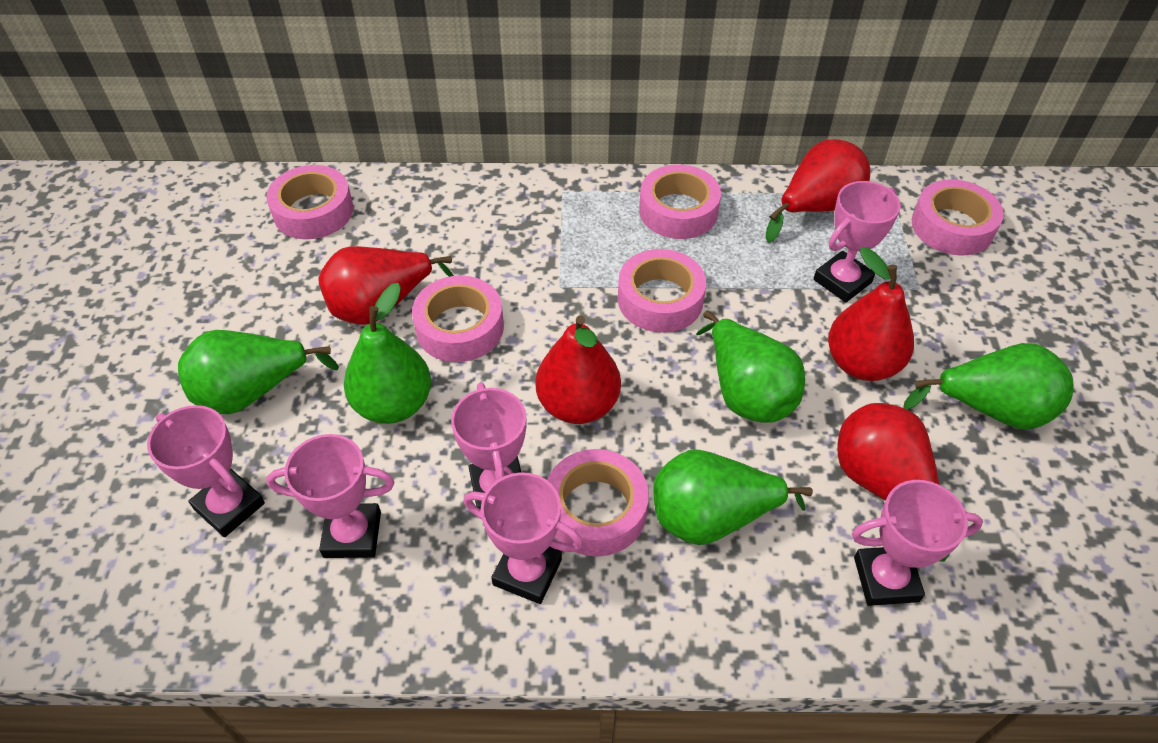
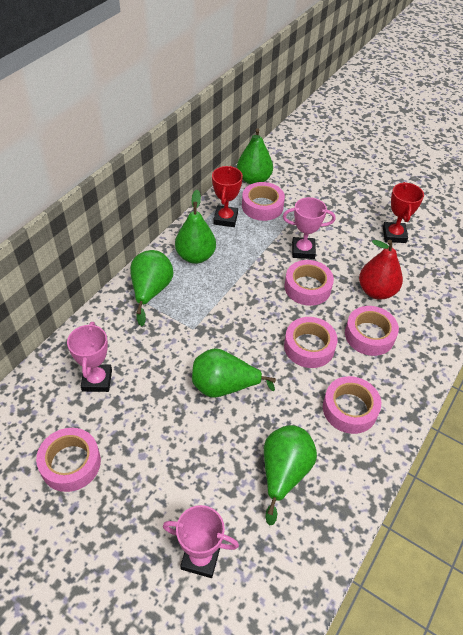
pink trophy: 6 -> 3
red pear: 5 -> 1
red trophy: 0 -> 2

